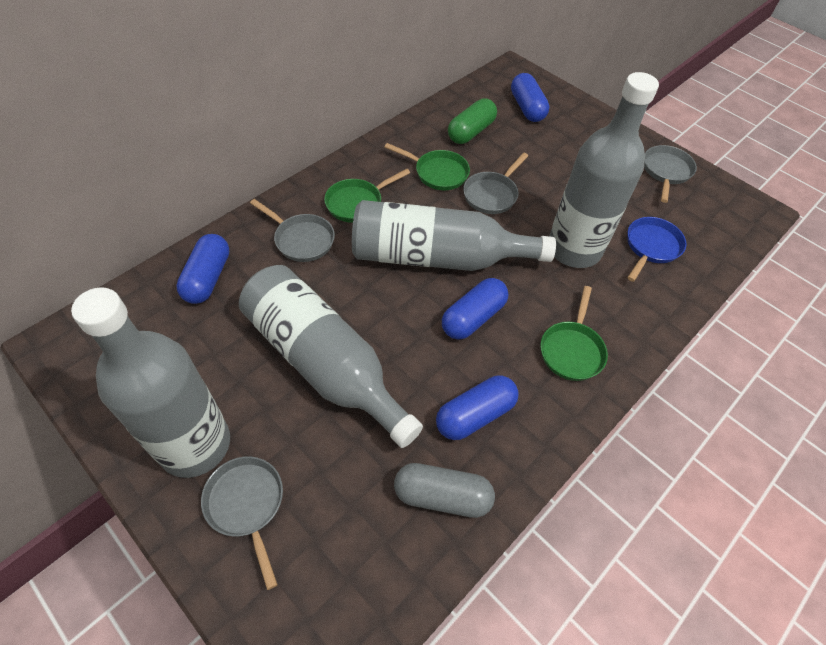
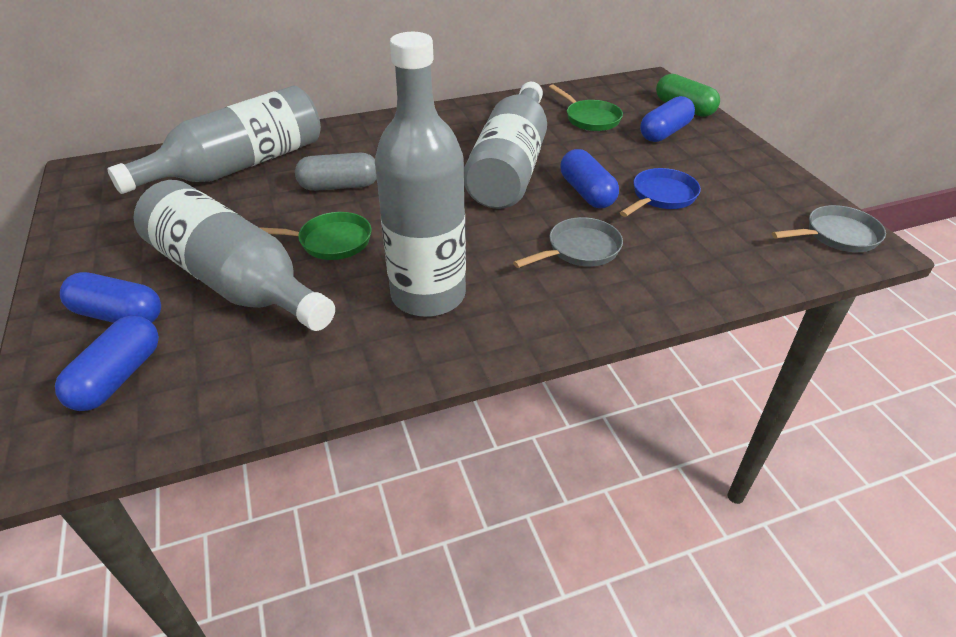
green pan: 3 -> 2
grey pan: 4 -> 2

